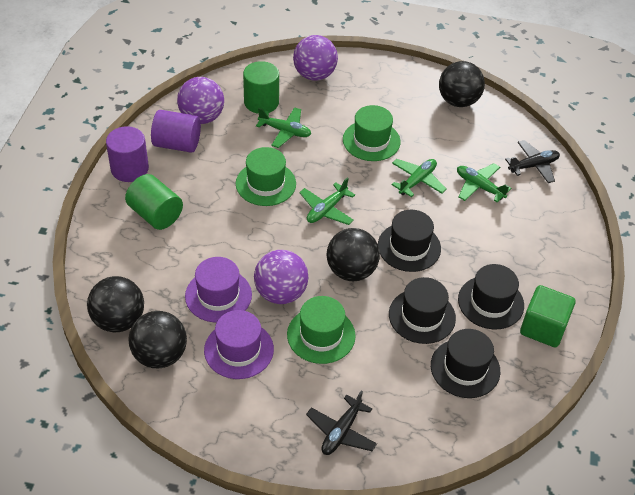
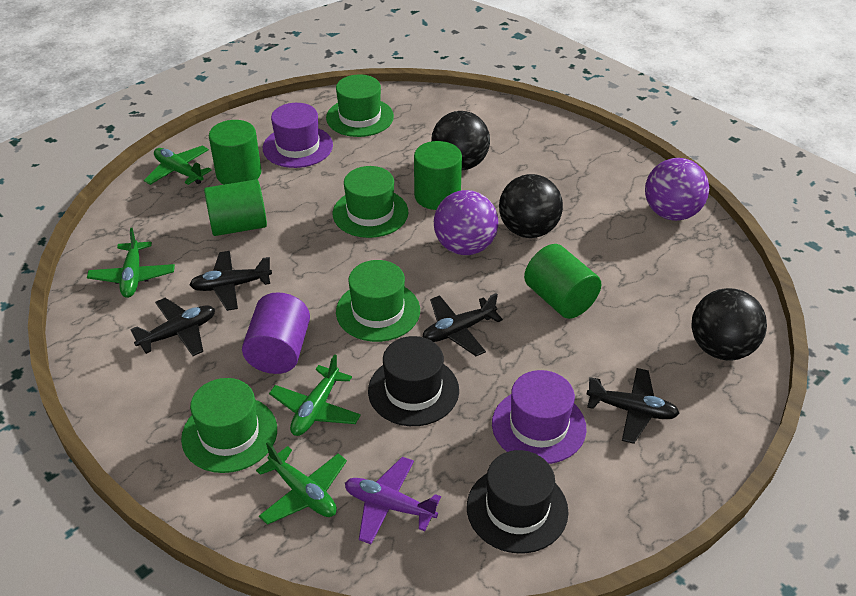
black ball: 4 -> 3
black hat: 4 -> 2
black plane: 2 -> 4
green cube: 1 -> 0
green cylinder: 2 -> 4
green hat: 3 -> 4
purple ball: 3 -> 2
purple cylinder: 2 -> 1
purple plane: 0 -> 1

